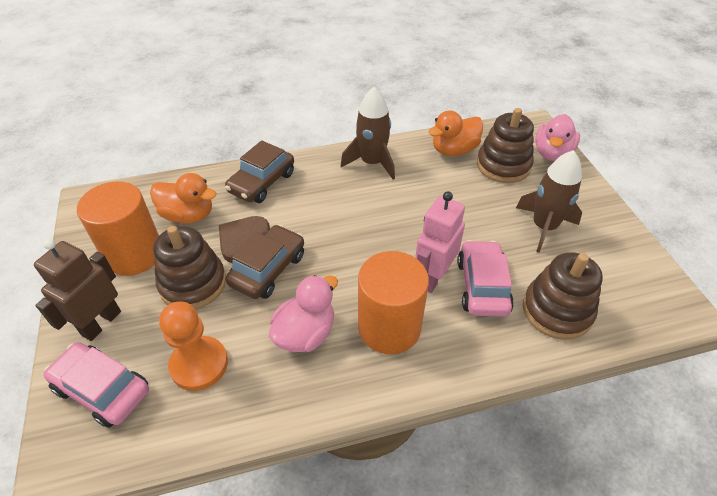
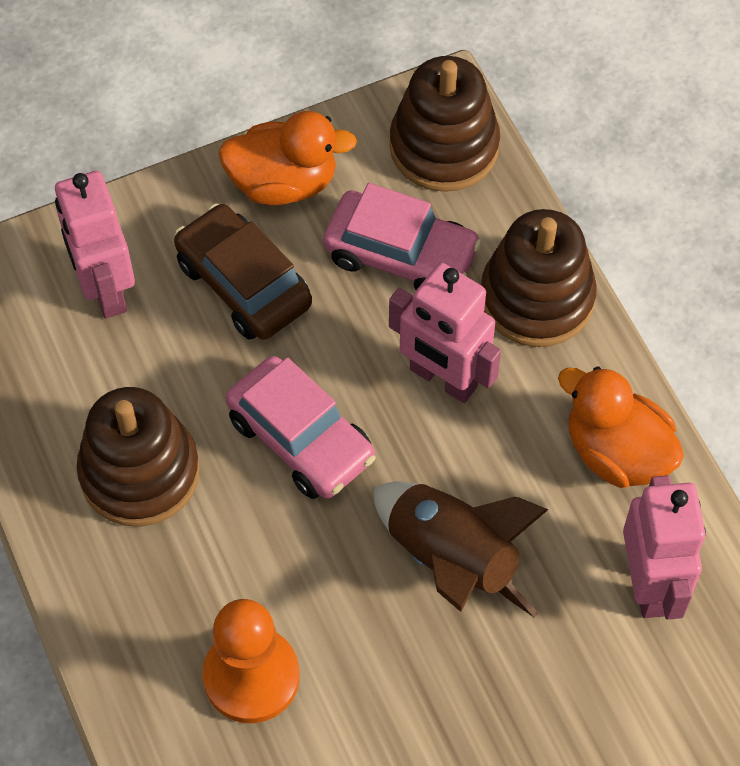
brown car: 2 -> 1
brown heart: 1 -> 0
brown robot: 1 -> 0
brown rocket: 2 -> 1
orange cylinder: 2 -> 0
pink duck: 2 -> 0
pink robot: 1 -> 3

